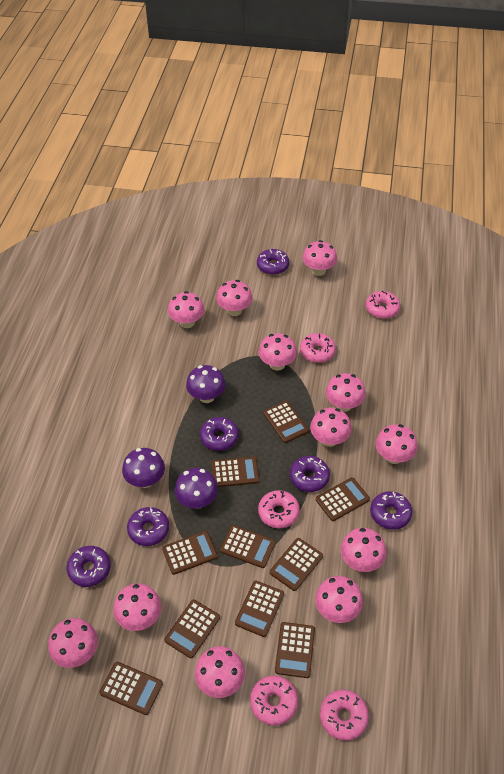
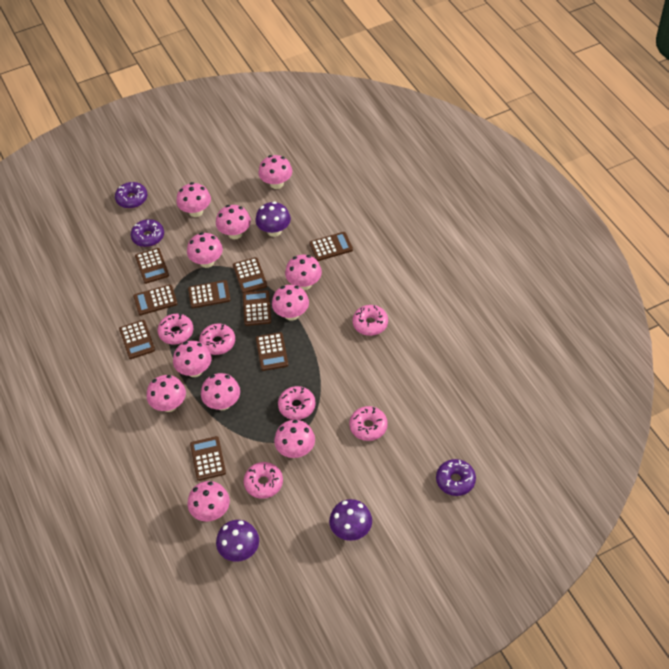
brown calculator: 10 -> 9
pink donut: 5 -> 6
pink mushroom: 12 -> 11
purple donut: 6 -> 3

